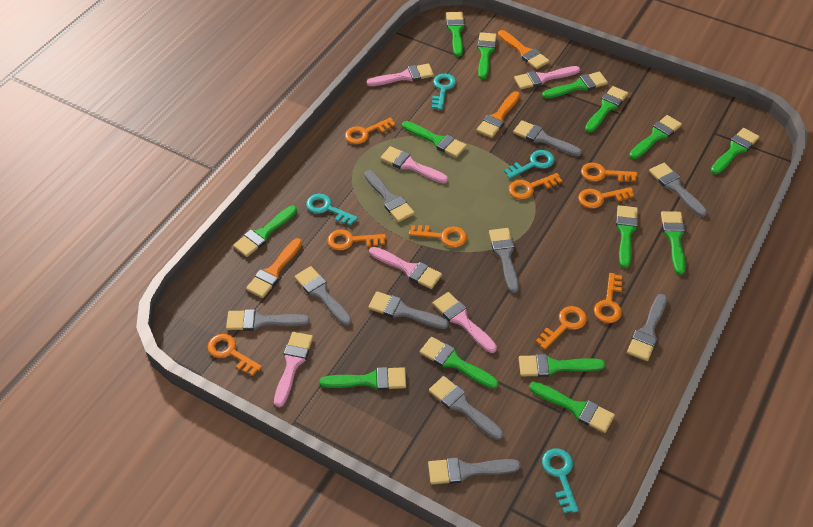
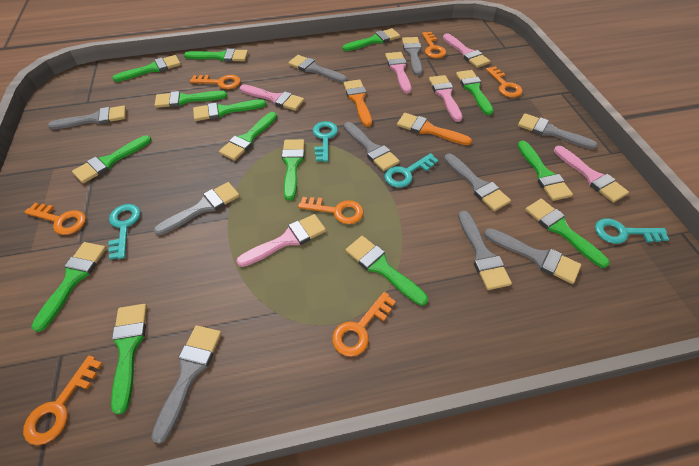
orange brush: 3 -> 2
orange key: 9 -> 7

